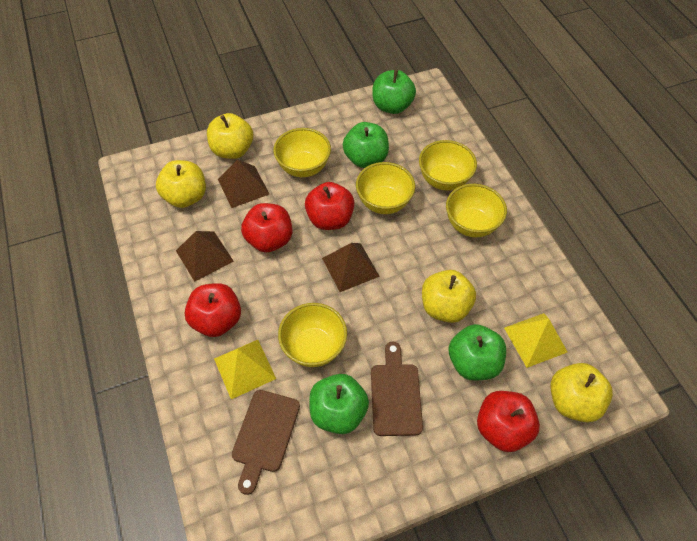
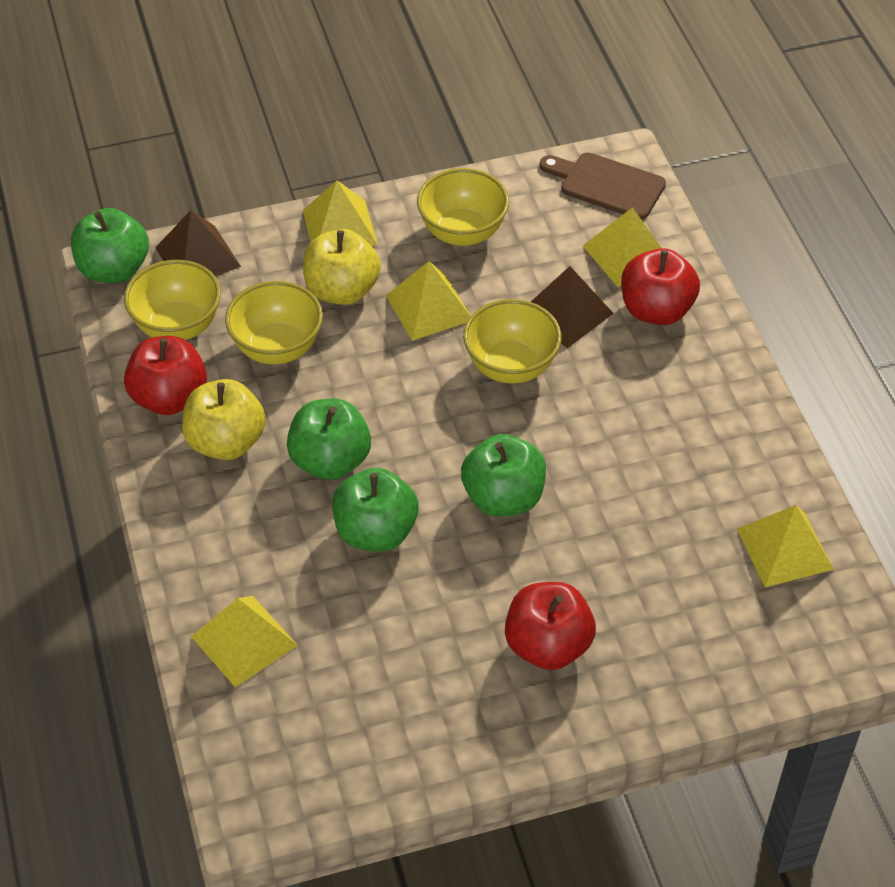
brown cutting board: 2 -> 1
brown pyramid: 3 -> 2
red apple: 4 -> 3
yellow apple: 4 -> 2
yellow bowl: 5 -> 4
yellow pyramid: 2 -> 5

